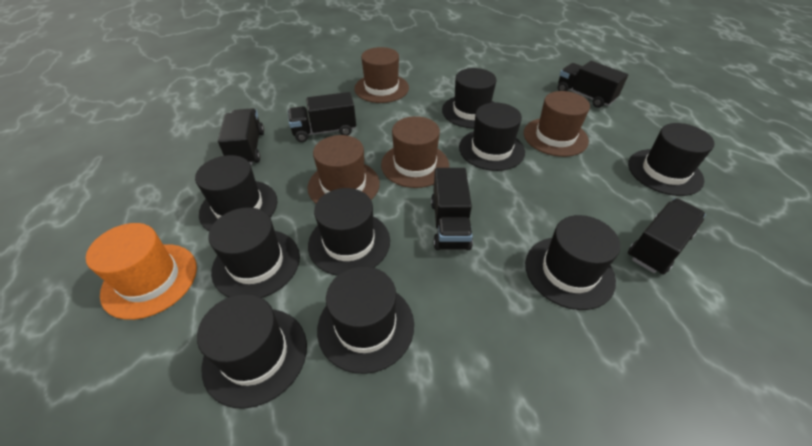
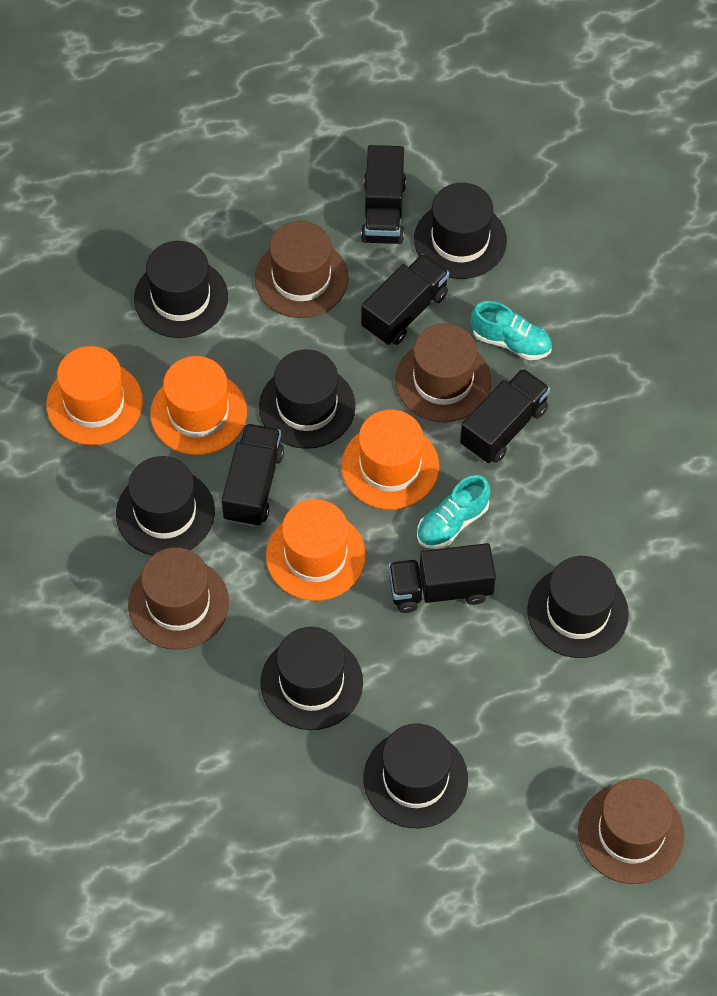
black hat: 9 -> 7
orange hat: 1 -> 4
turquoise shoe: 0 -> 2

